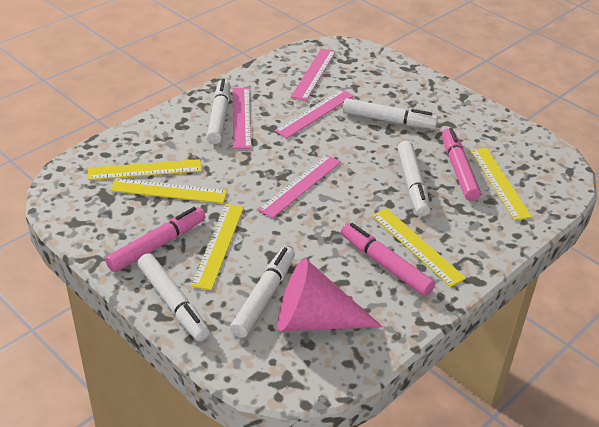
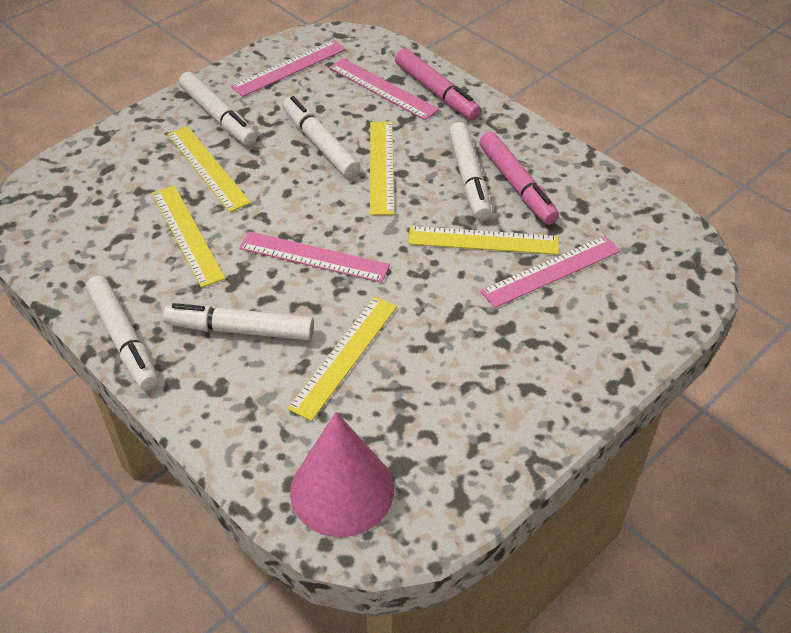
pink marker: 3 -> 2

